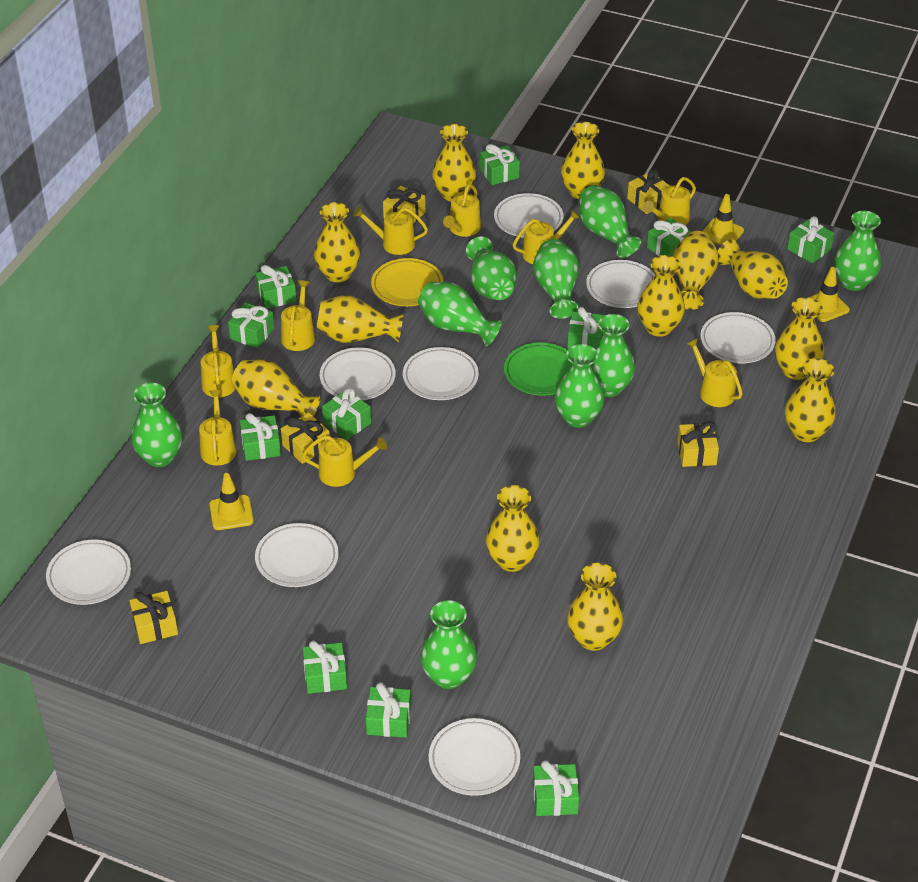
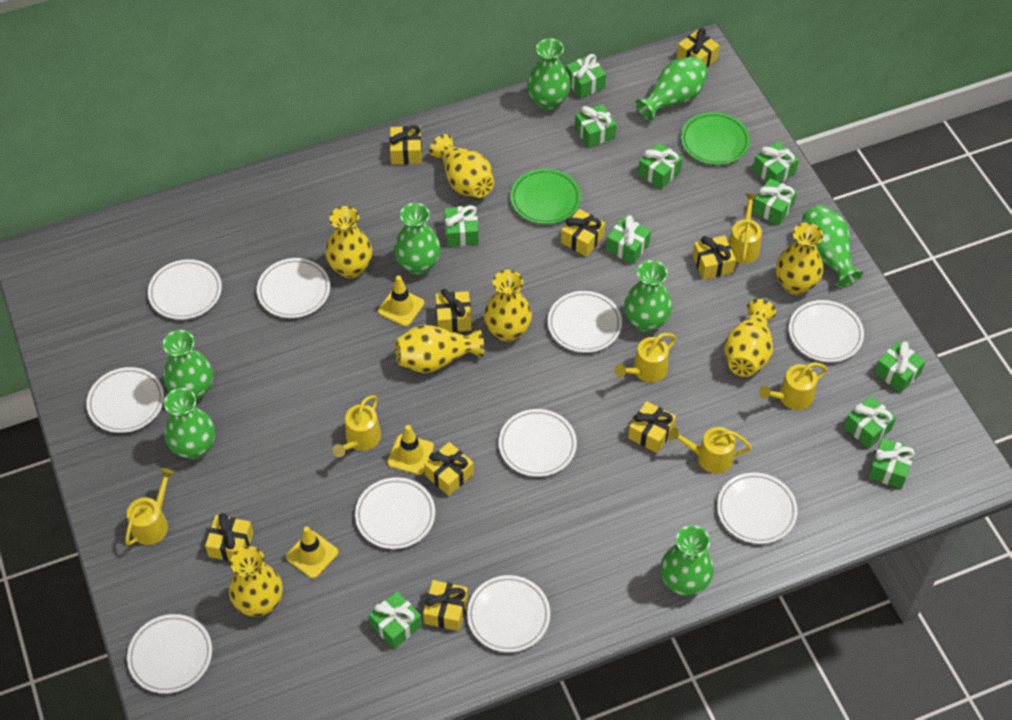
green plate: 1 -> 2
green vase: 9 -> 8
white plate: 8 -> 10
yellow gift: 5 -> 9
yellow plate: 1 -> 0
yellow vase: 12 -> 7
yellow watering can: 9 -> 6

